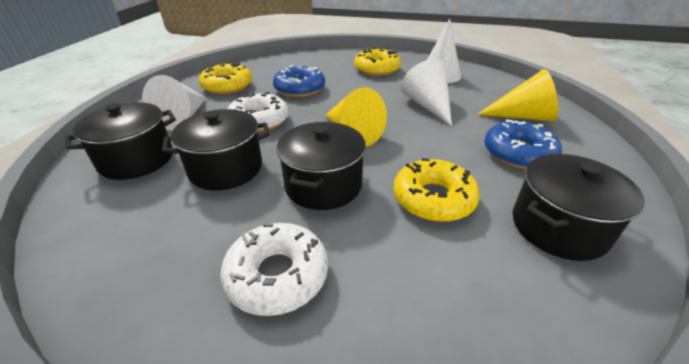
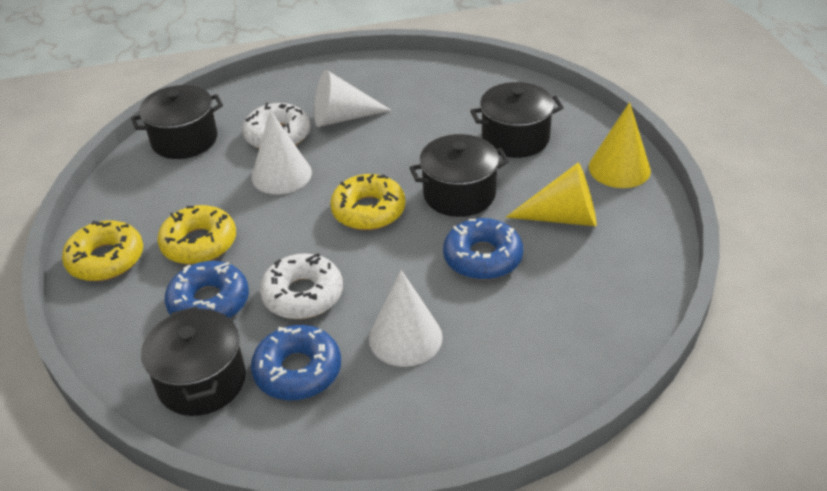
blue donut: 2 -> 3

